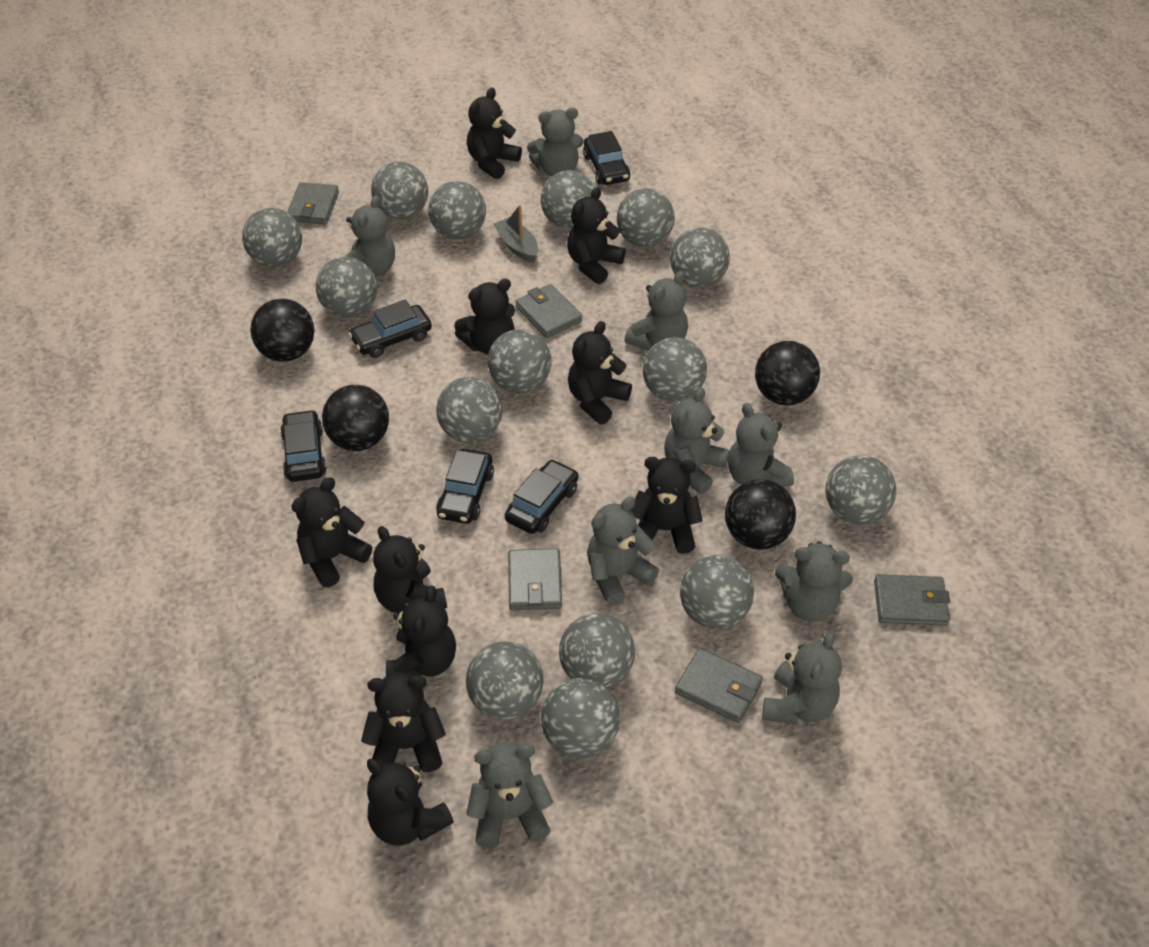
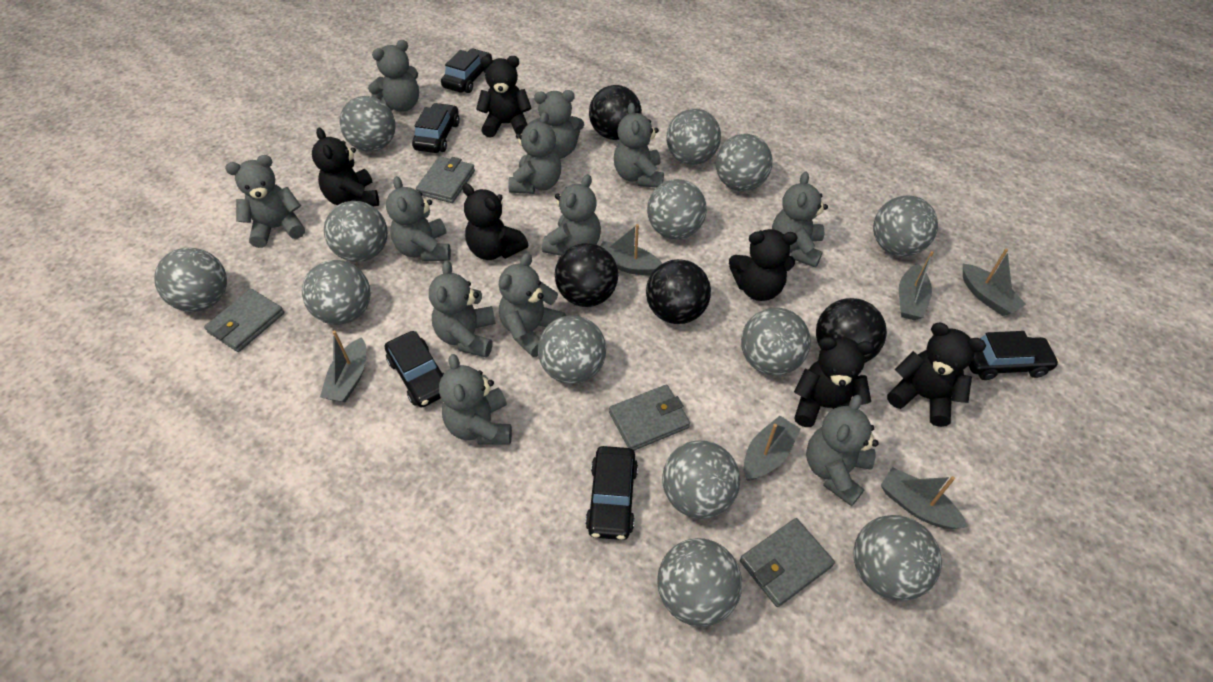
black teddy bear: 10 -> 6
grey ball: 15 -> 13
grey boat: 1 -> 6
grey teddy bear: 9 -> 12
grey wallet: 5 -> 4

